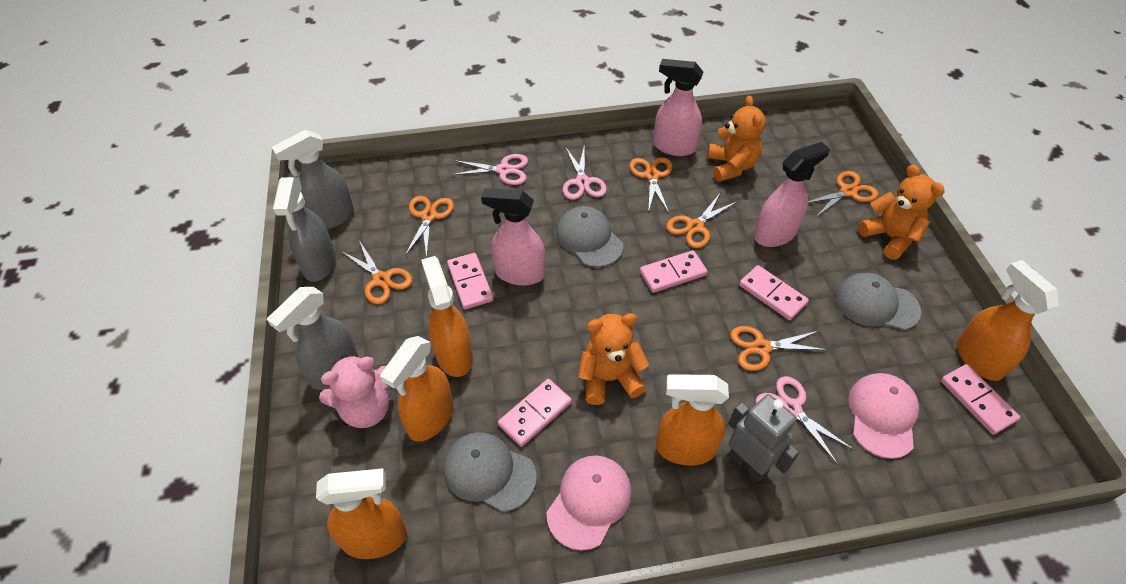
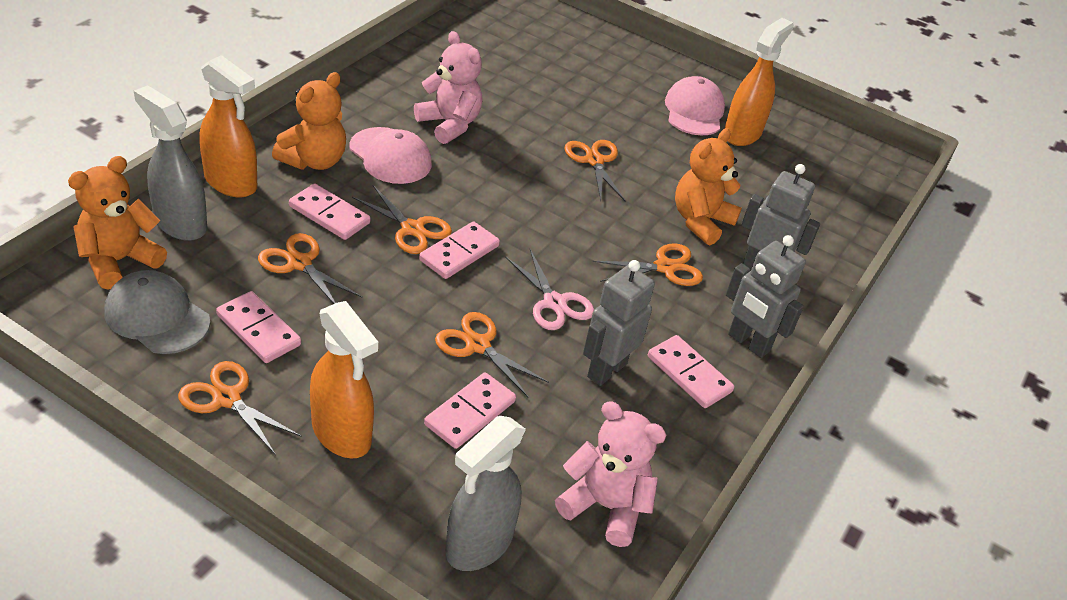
grey cap: 3 -> 1
grey robot: 1 -> 3
grey spray bottle: 3 -> 2
orange spray bottle: 5 -> 3
pink scissors: 3 -> 1
pink spray bottle: 3 -> 0
pink teddy bear: 1 -> 2

